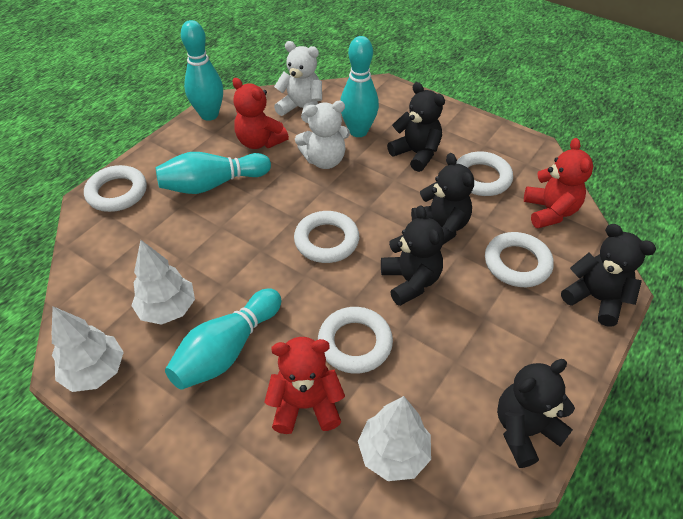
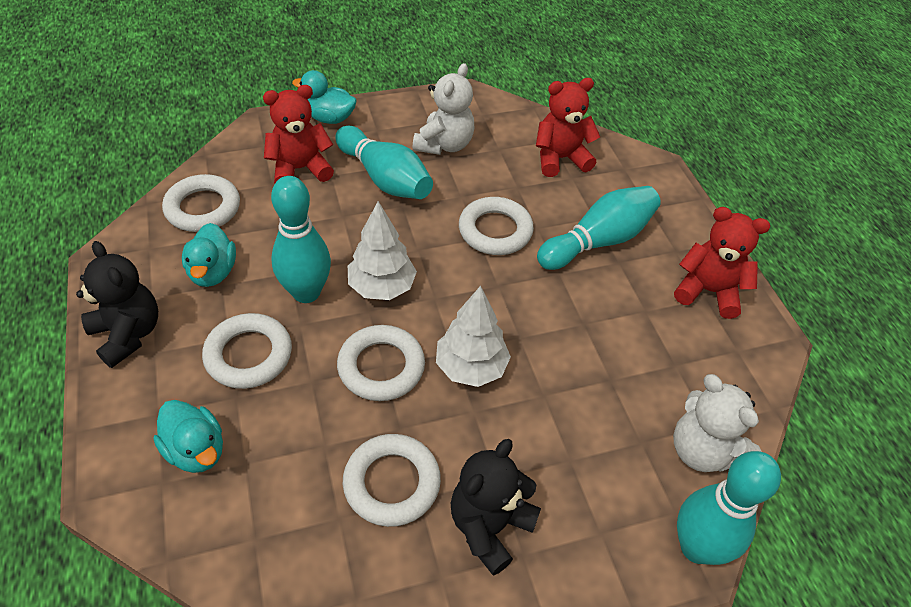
black teddy bear: 5 -> 2
turquoise duck: 0 -> 3
white tree: 3 -> 2

